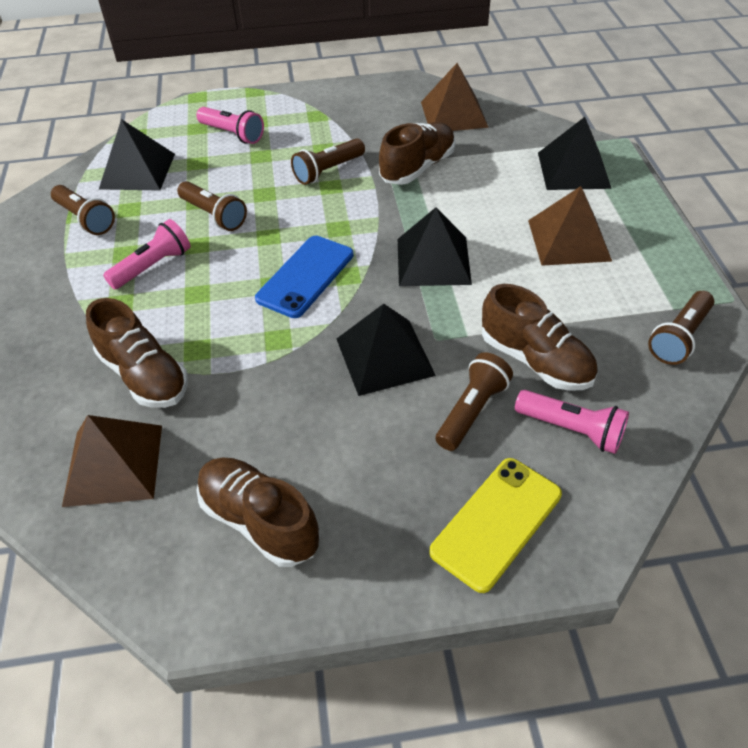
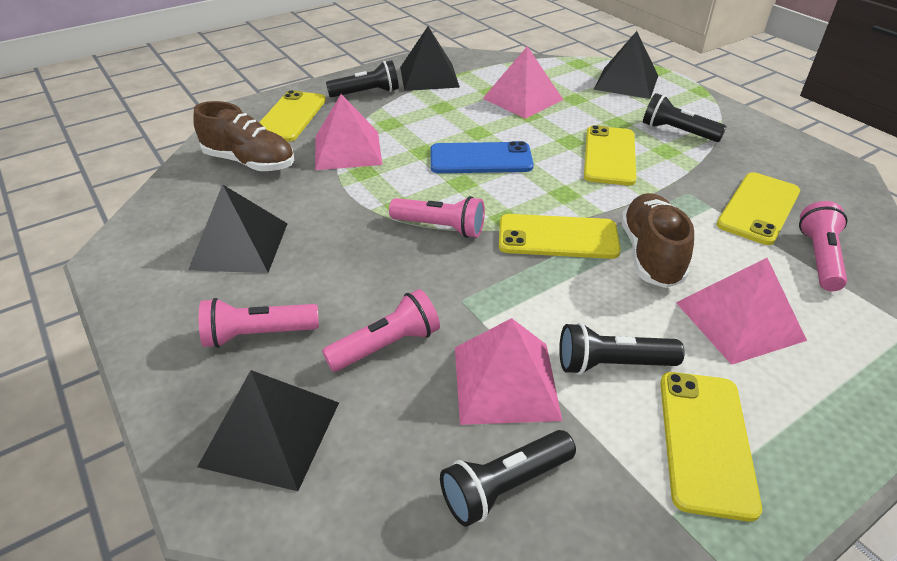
black flashlight: 0 -> 4
brown flashlight: 5 -> 0
brown pyramid: 3 -> 0
brown shoe: 4 -> 2
pink flashlight: 3 -> 4
pink pyramid: 0 -> 4
yellow phone: 1 -> 5

